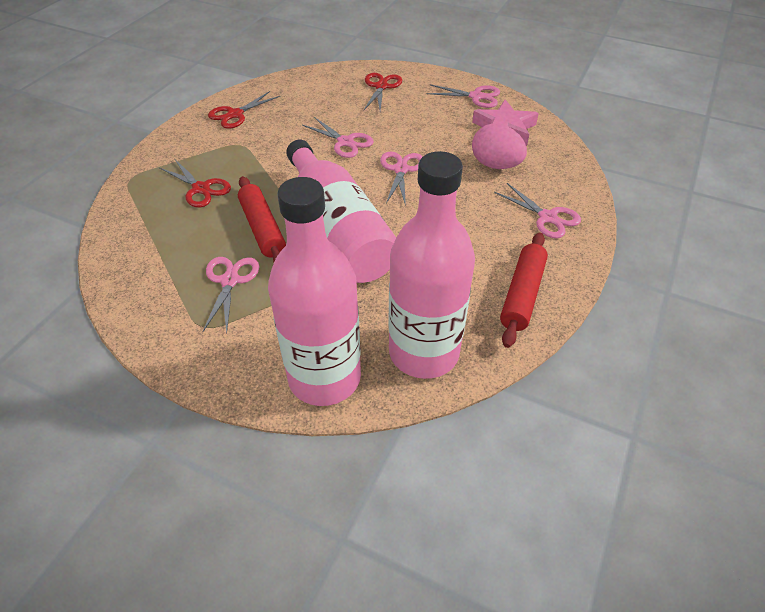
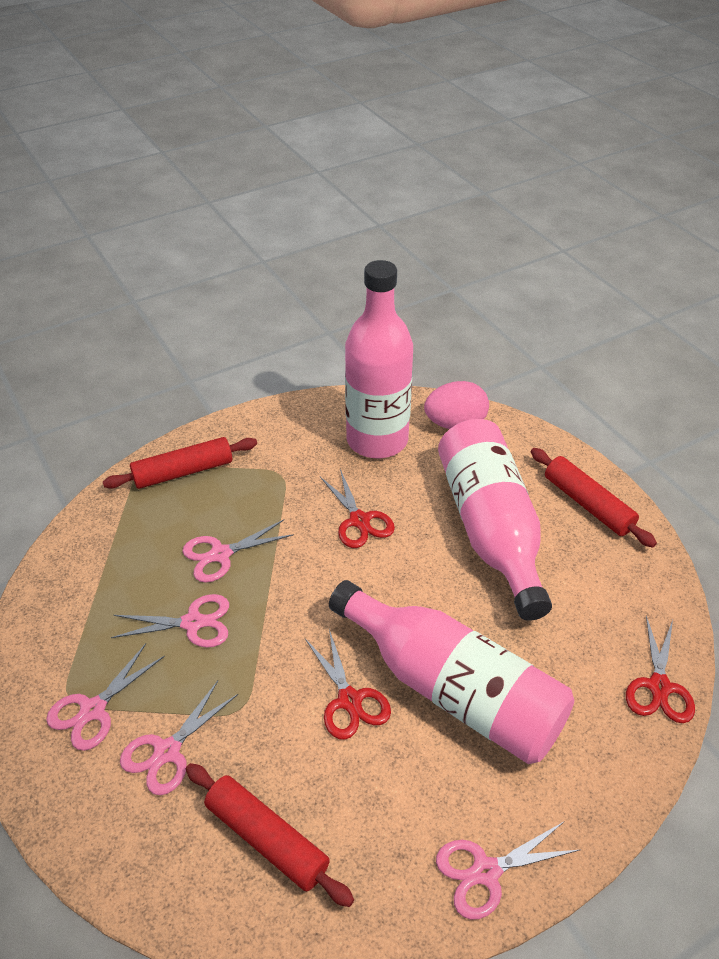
pink star: 1 -> 0
red rolling pin: 2 -> 3

